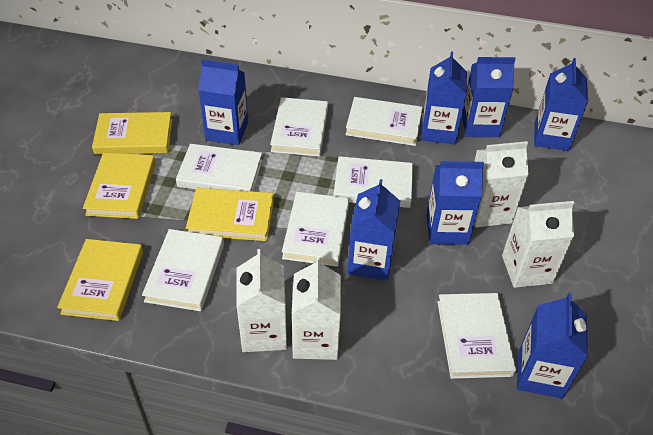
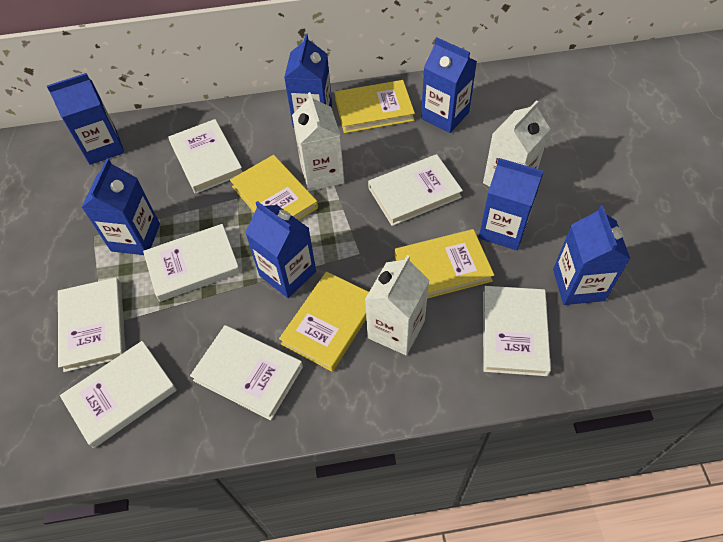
white carton: 4 -> 3

